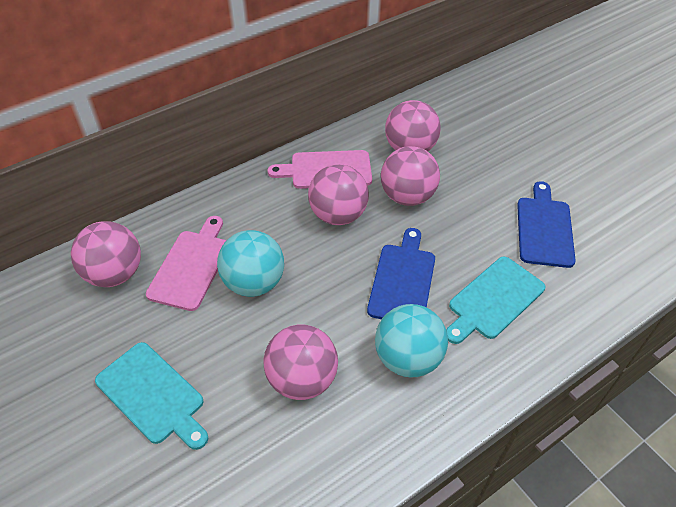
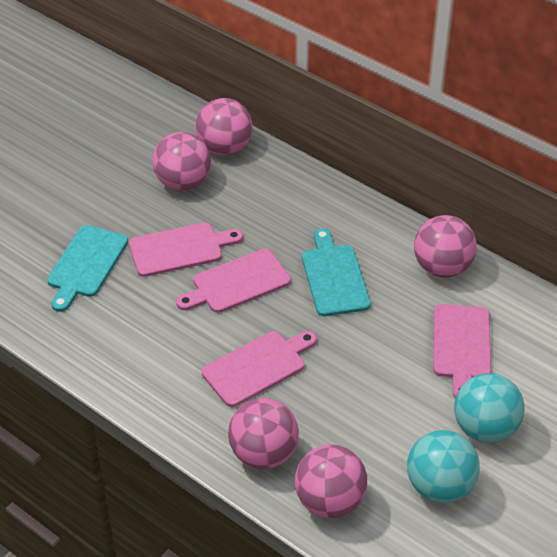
blue cutting board: 2 -> 0
pink cutting board: 2 -> 4

